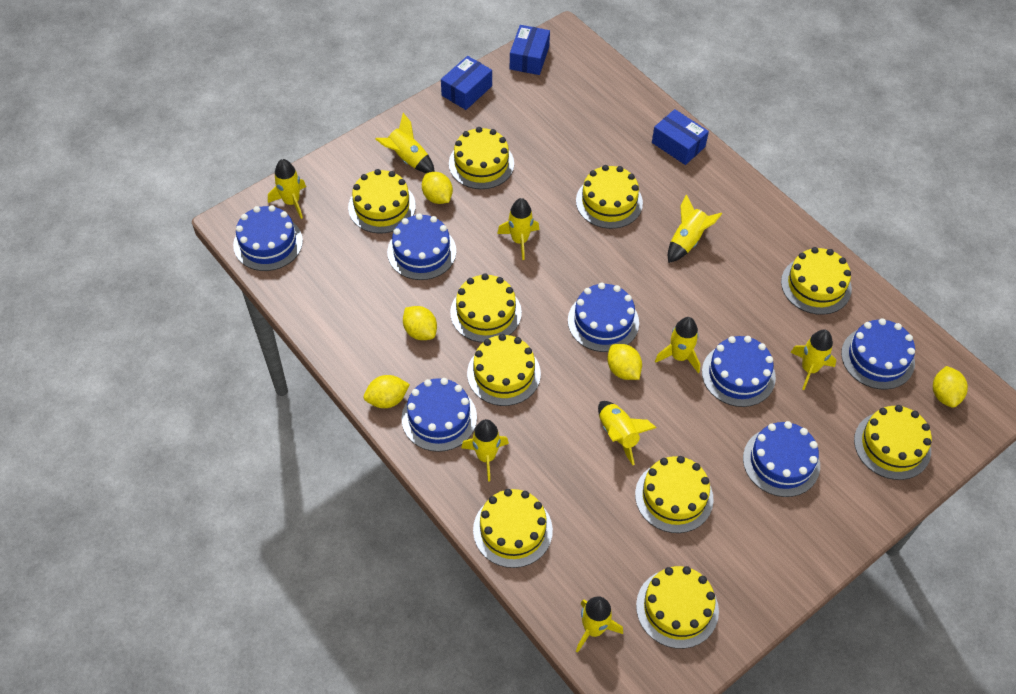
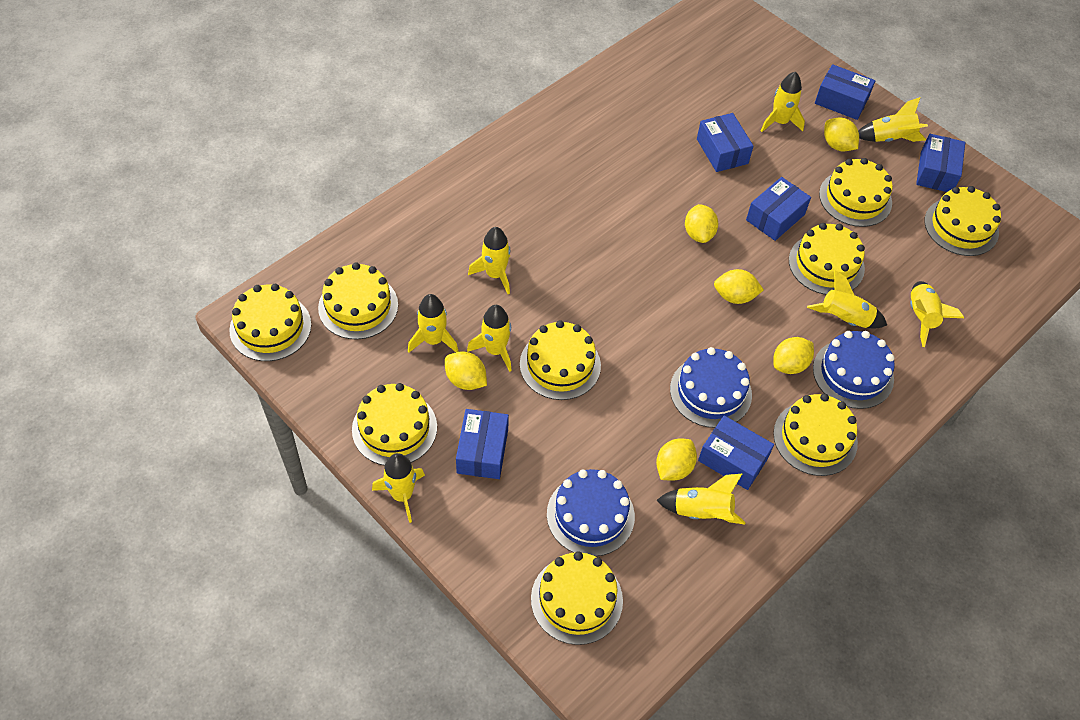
blue box: 3 -> 6
blue cake: 7 -> 3
yellow cake: 10 -> 9
yellow lemon: 5 -> 6

